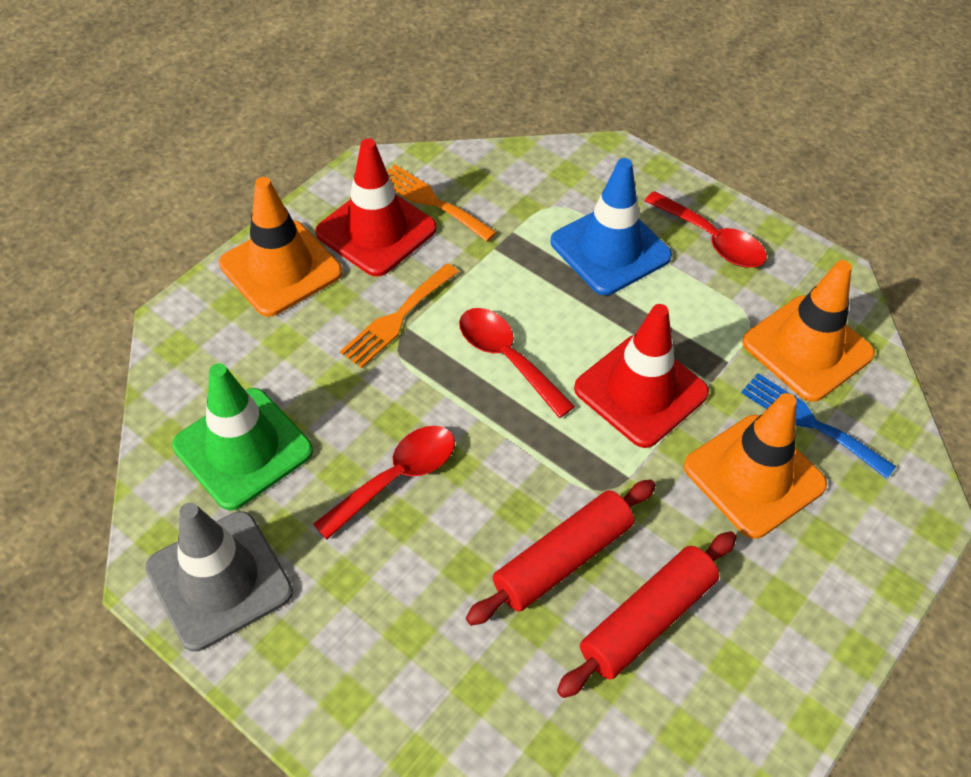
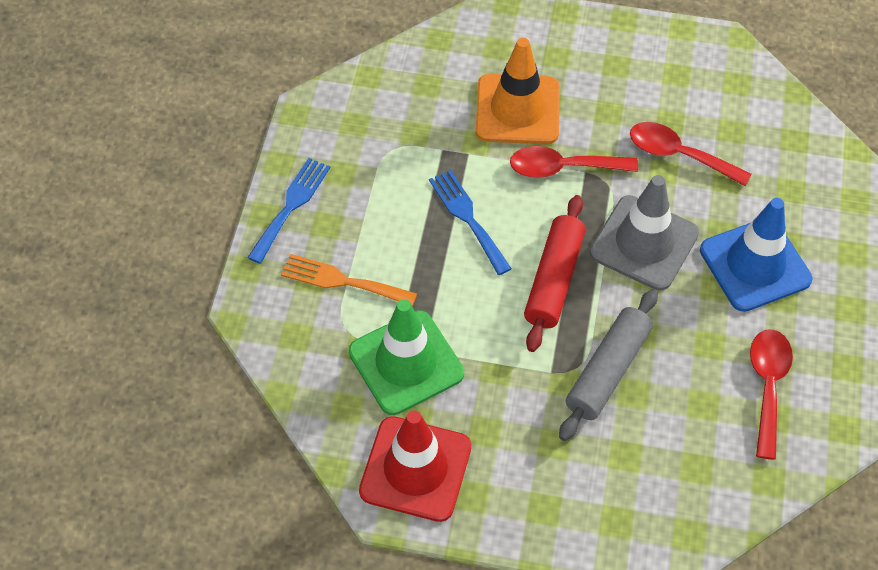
blue fork: 1 -> 2
grey rolling pin: 0 -> 1
orange fork: 2 -> 1
orange traffic cone: 3 -> 1
red rolling pin: 2 -> 1
red traffic cone: 2 -> 1

